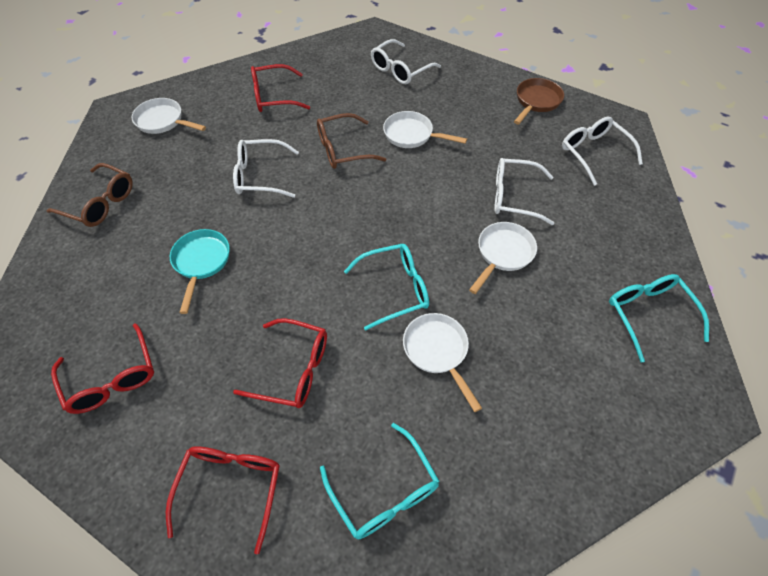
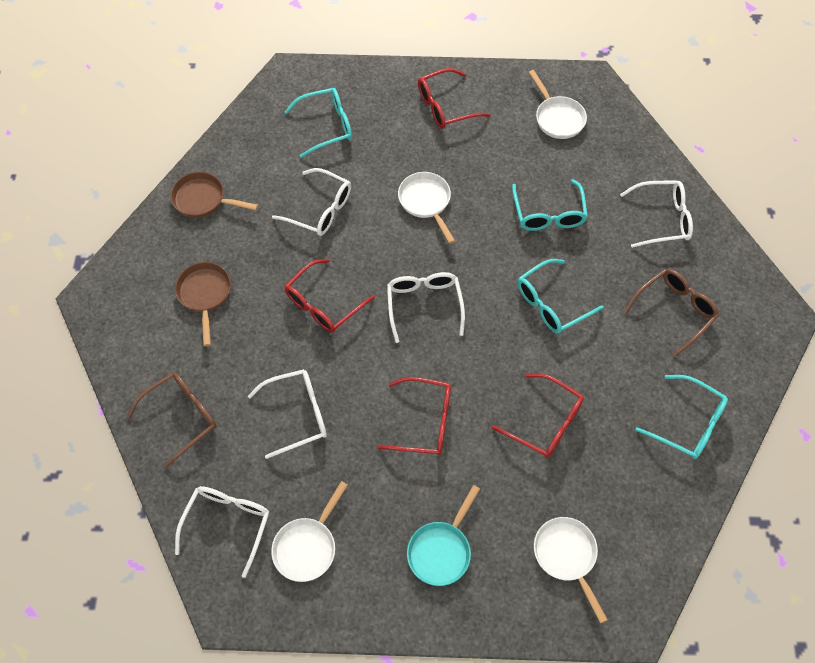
brown pan: 1 -> 2
turquoise glasses: 3 -> 4
white glasses: 4 -> 5

